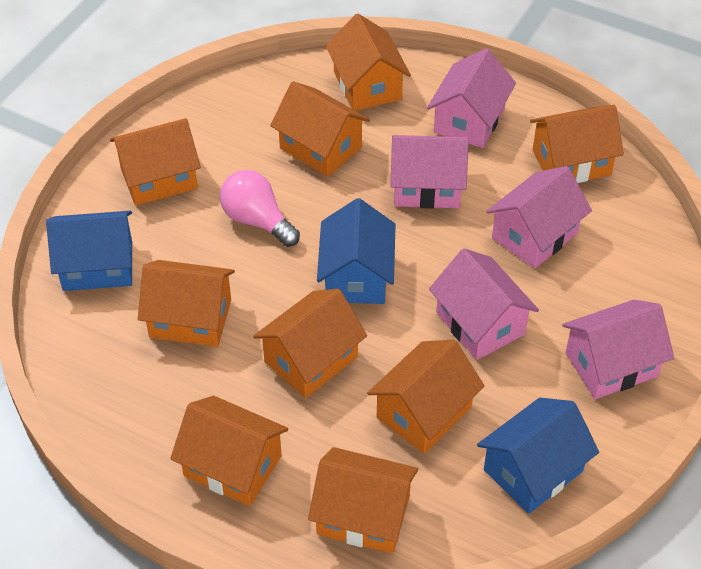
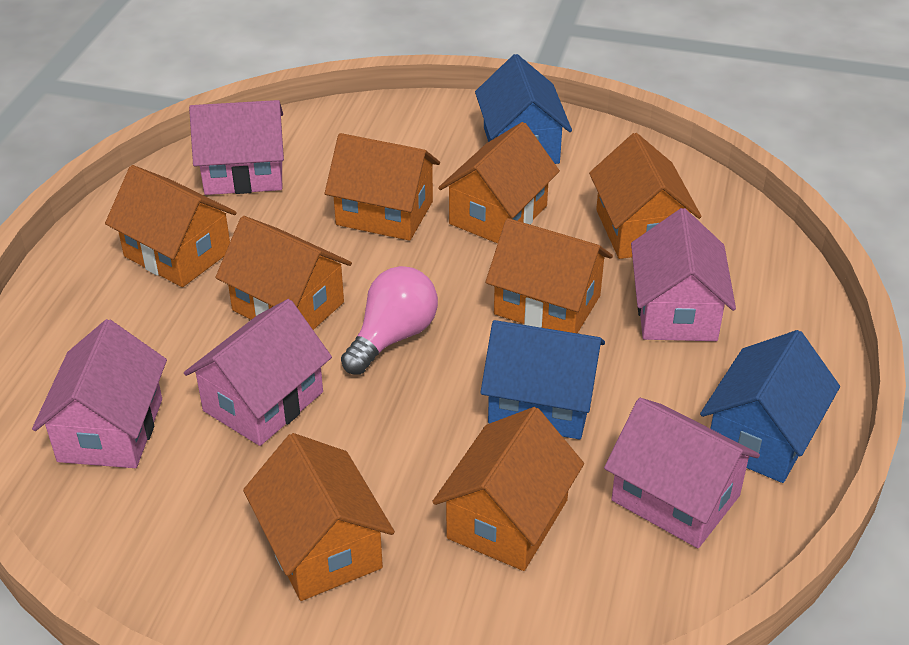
orange house: 9 -> 8

